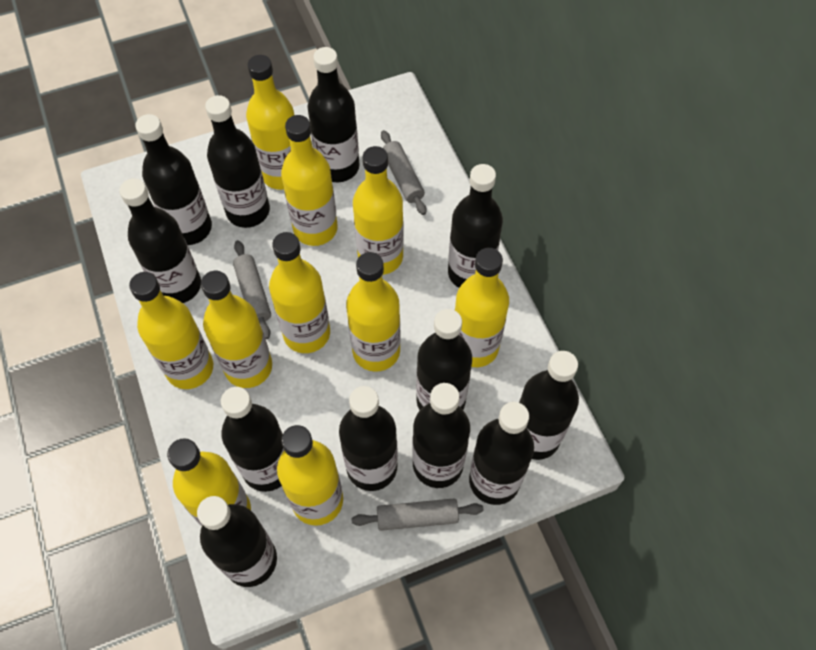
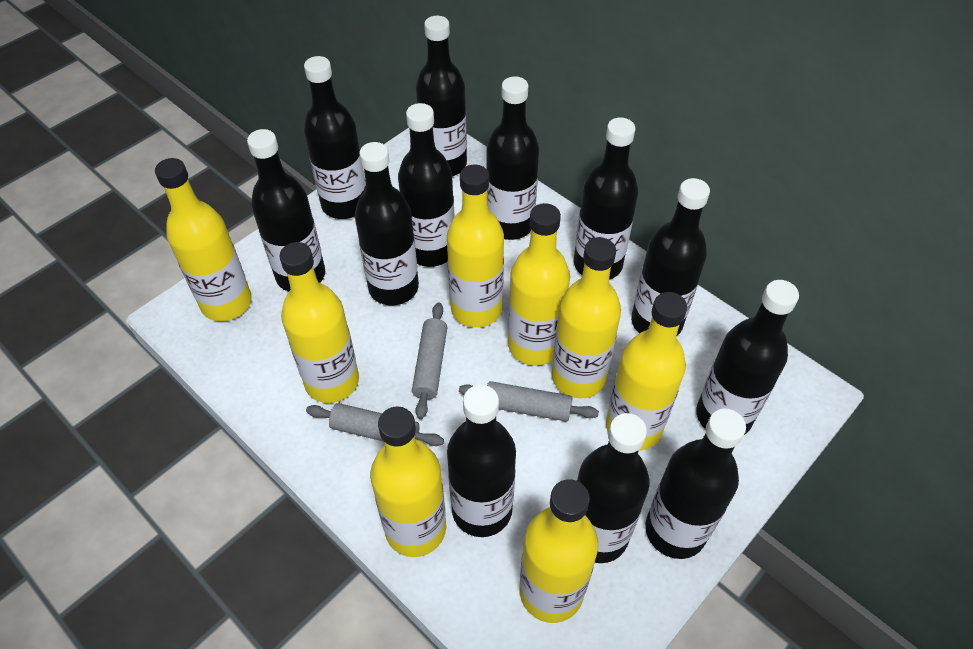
yellow bottle: 10 -> 8

